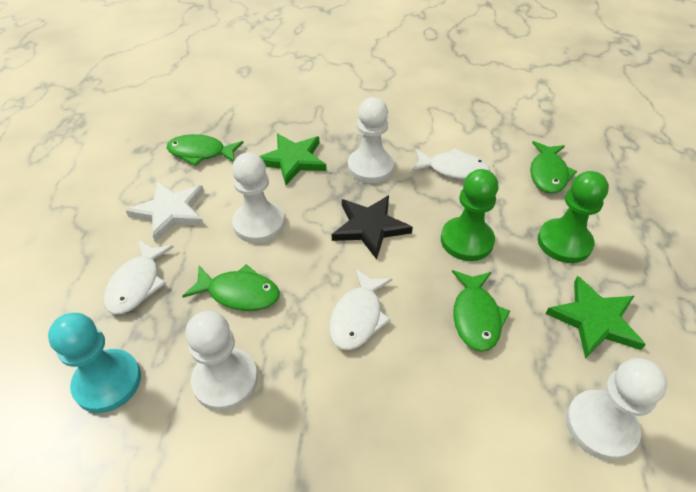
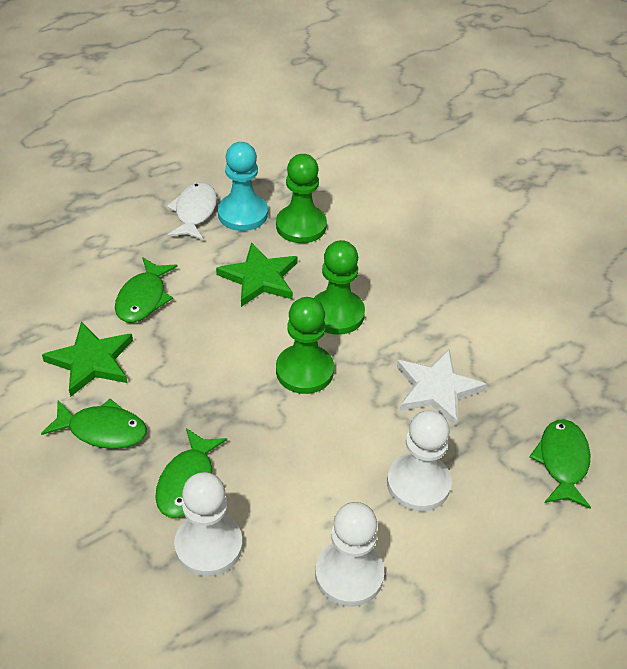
black star: 1 -> 0
green pawn: 2 -> 3
white fish: 3 -> 1
white pawn: 4 -> 3

